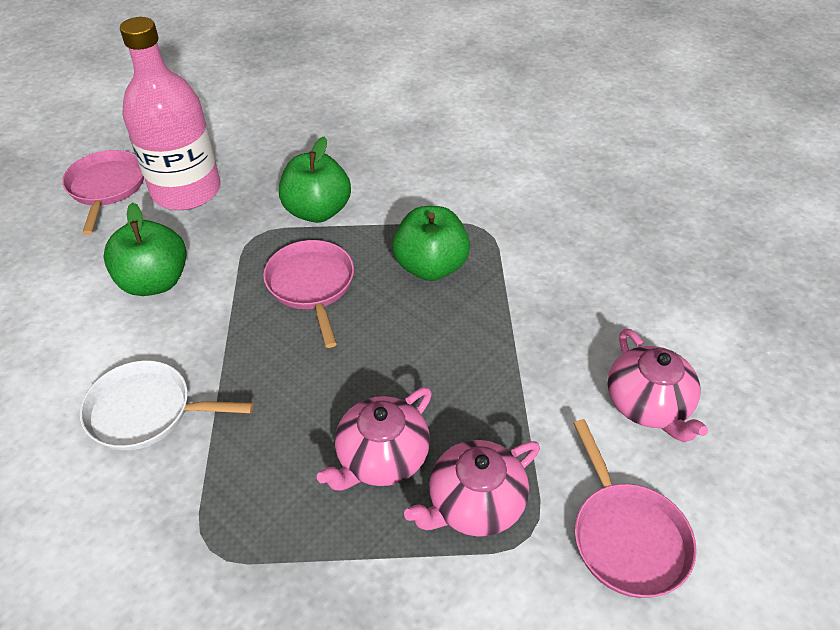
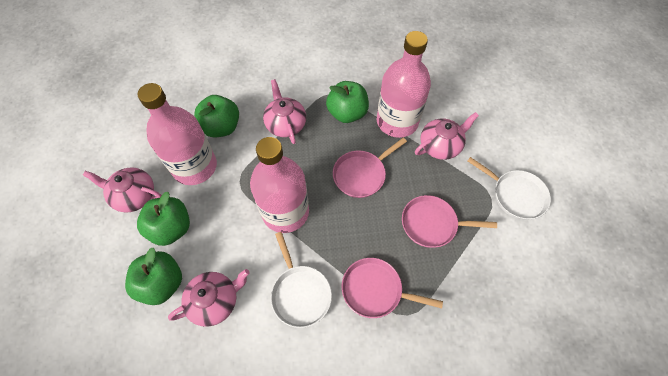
green apple: 3 -> 4
pink bottle: 1 -> 3
pink teapot: 3 -> 4
white pan: 1 -> 2

